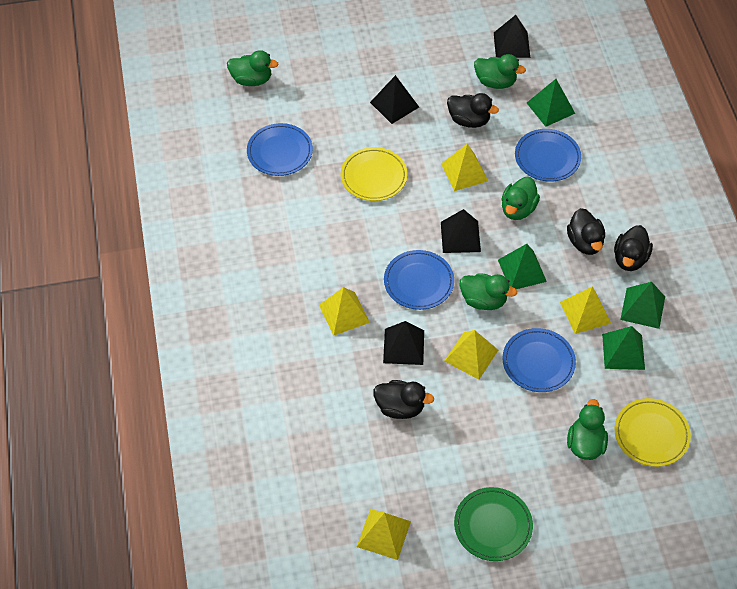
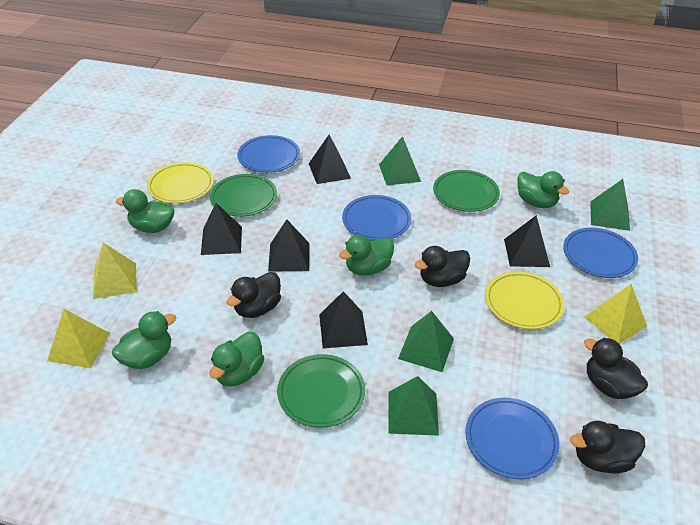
black pyramid: 4 -> 5
green plate: 1 -> 3
yellow pyramid: 5 -> 3

